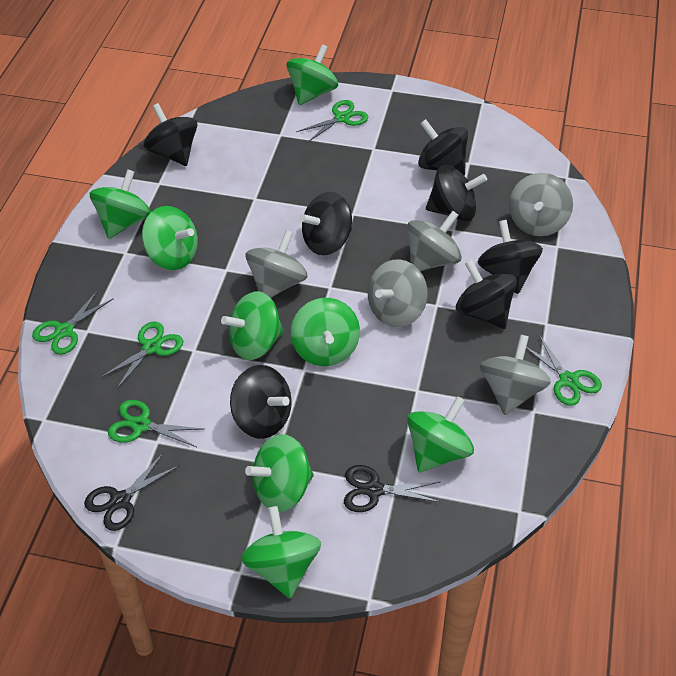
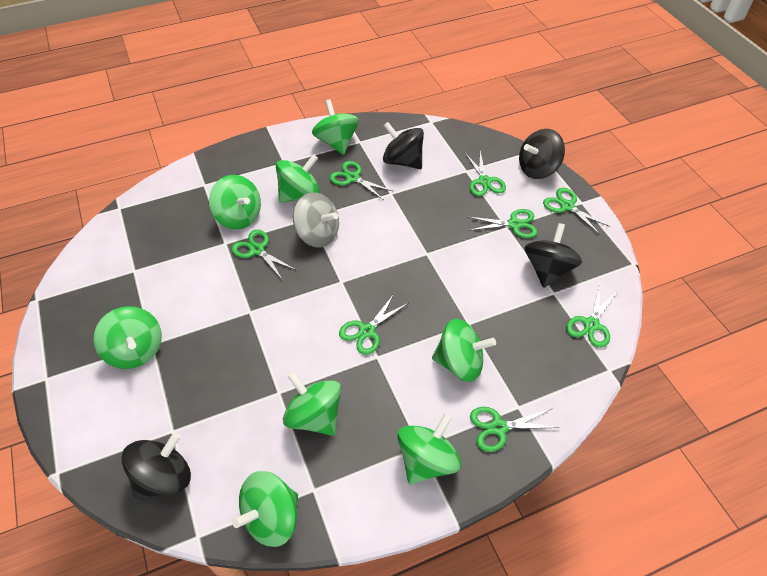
black scissors: 2 -> 0
black spinning top: 7 -> 4
green scissors: 5 -> 8
grey spinning top: 5 -> 1

